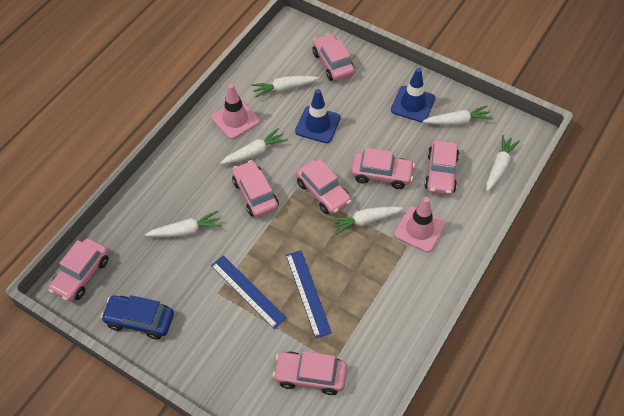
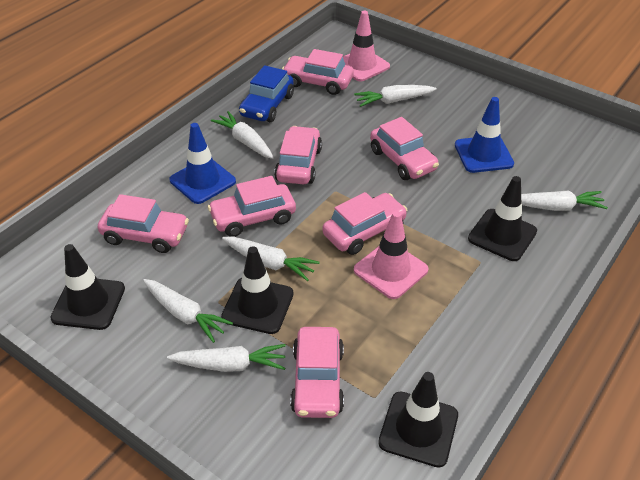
black traffic cone: 0 -> 4
blue ruler: 2 -> 0

